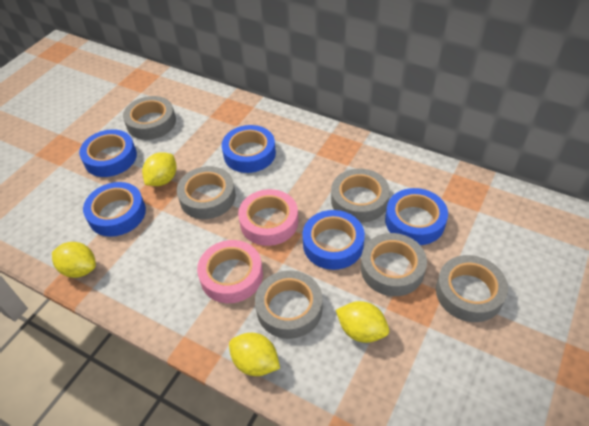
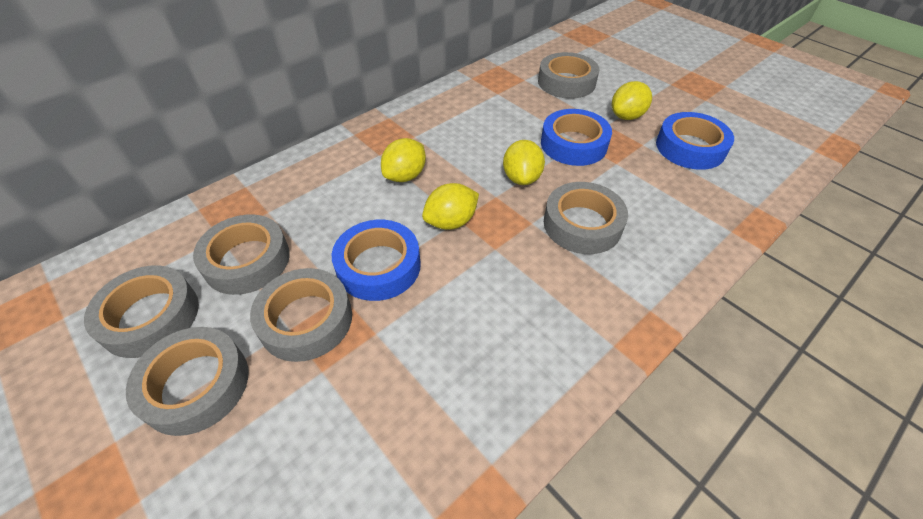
blue tape: 5 -> 3
pink tape: 2 -> 0

